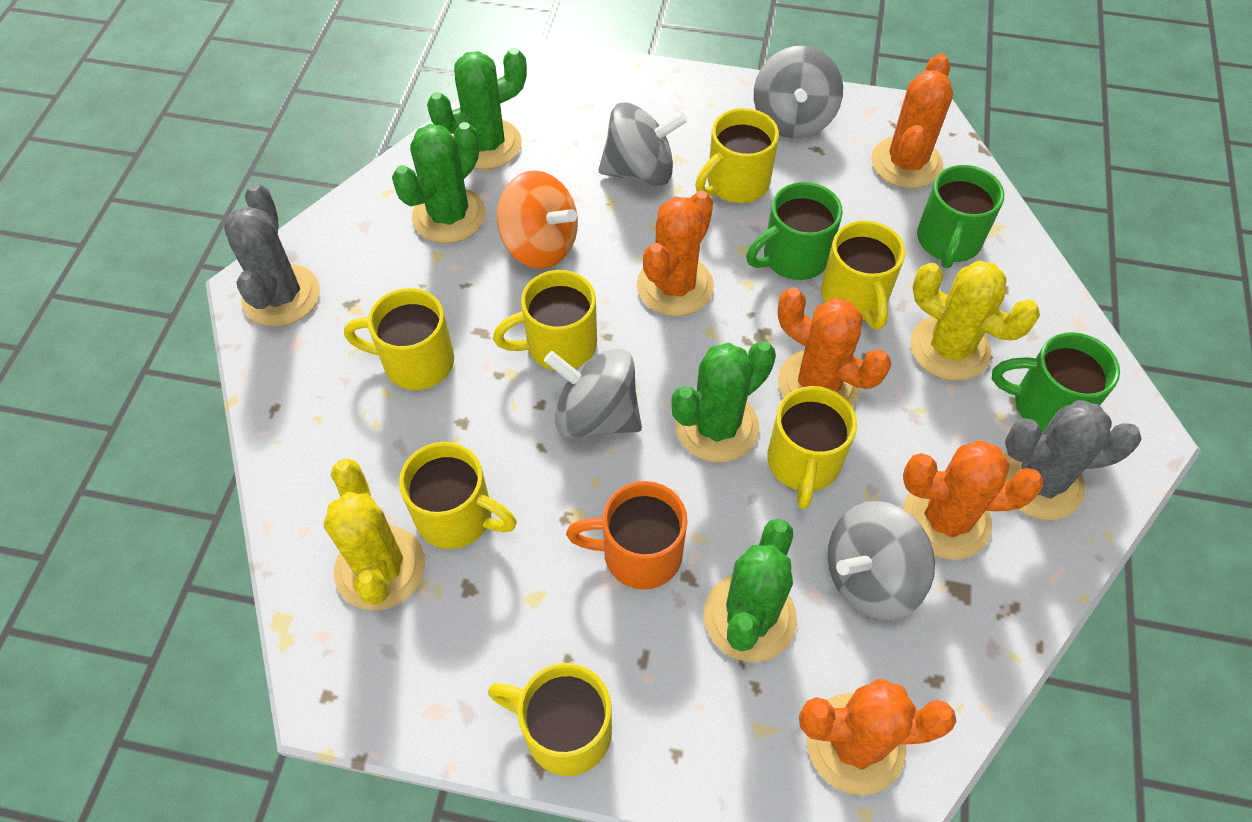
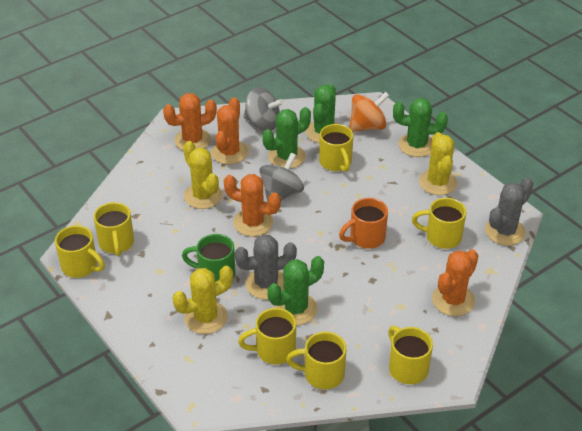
green mug: 3 -> 1
grey spinning top: 4 -> 2
orange cactus: 5 -> 4
yellow cactus: 2 -> 3

